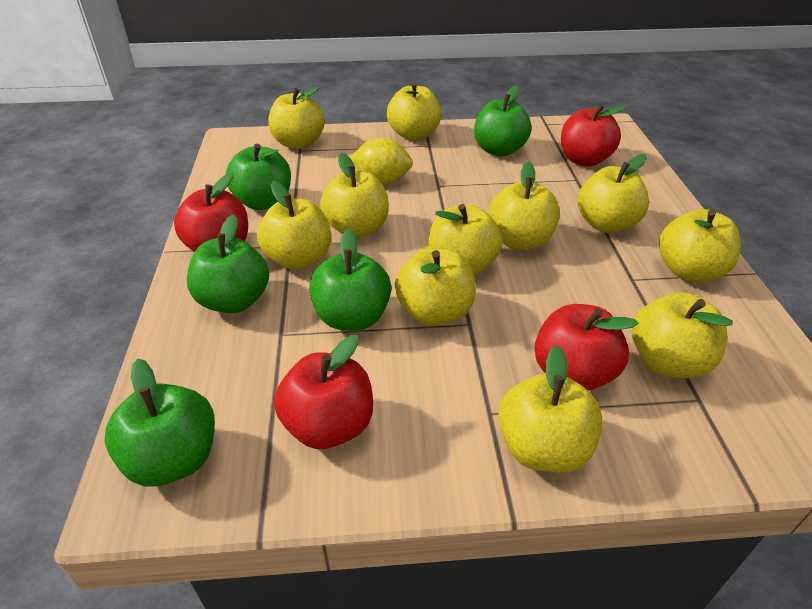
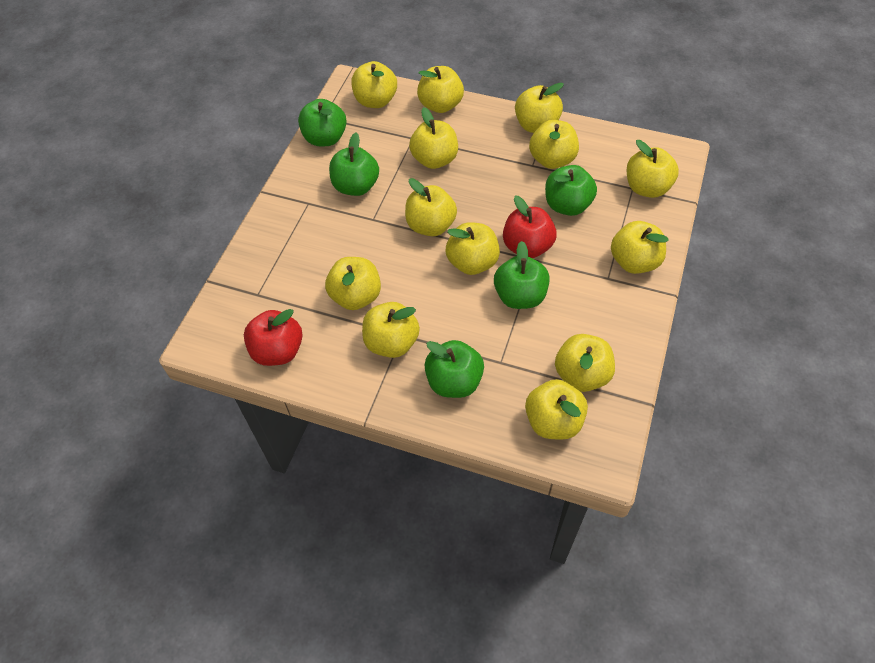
red apple: 4 -> 2
yellow apple: 11 -> 13
yellow lemon: 1 -> 0

